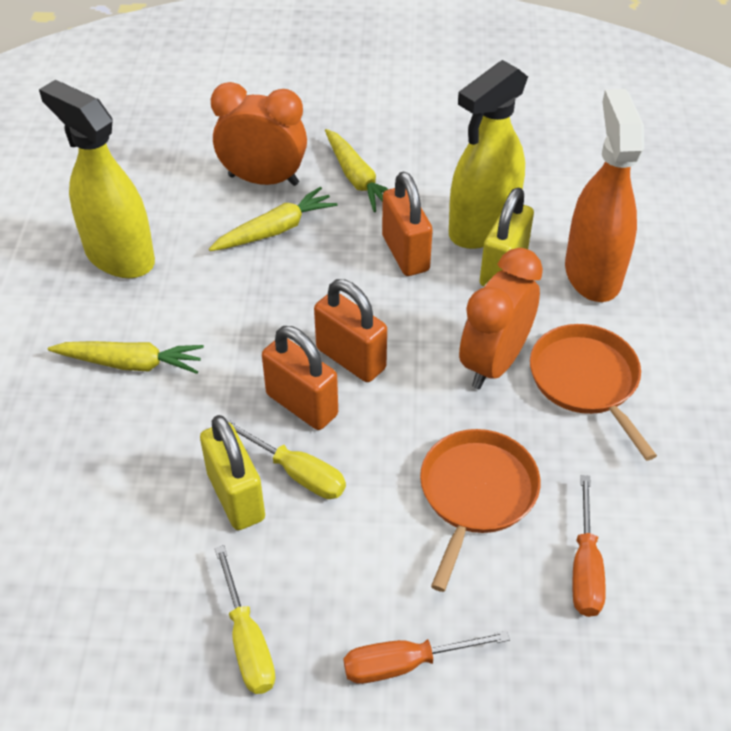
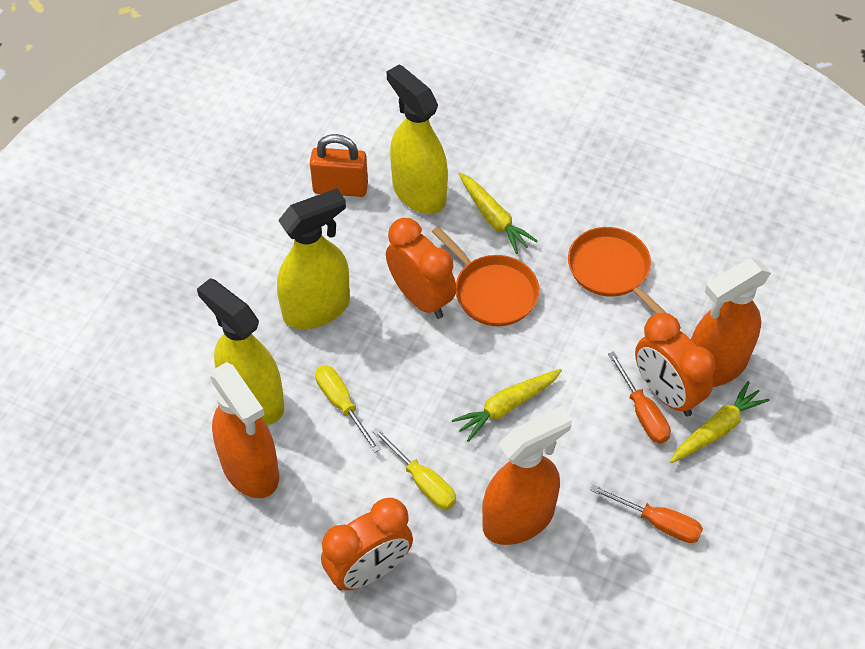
orange clock: 2 -> 3
orange padlock: 3 -> 1
orange spray bottle: 1 -> 3
yellow padlock: 2 -> 0
yellow spray bottle: 2 -> 3

